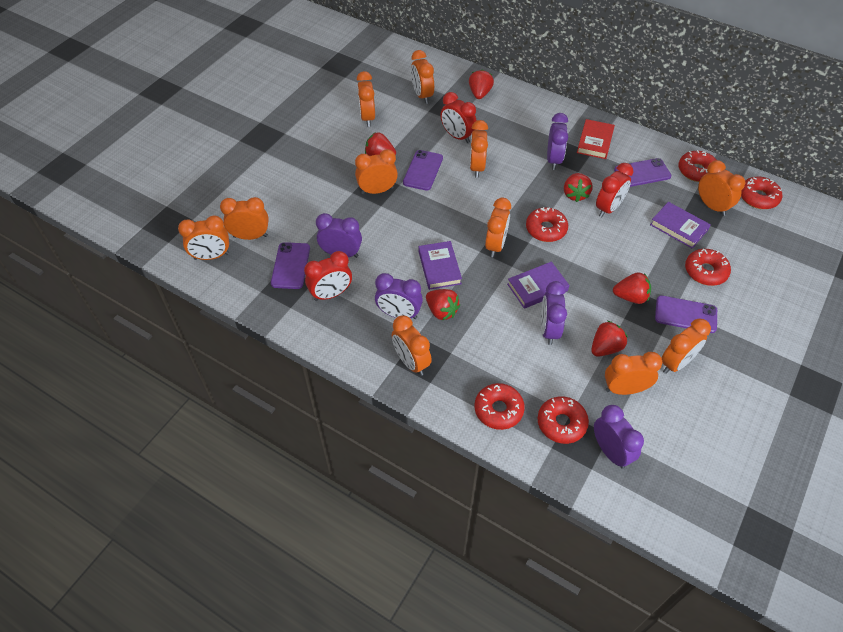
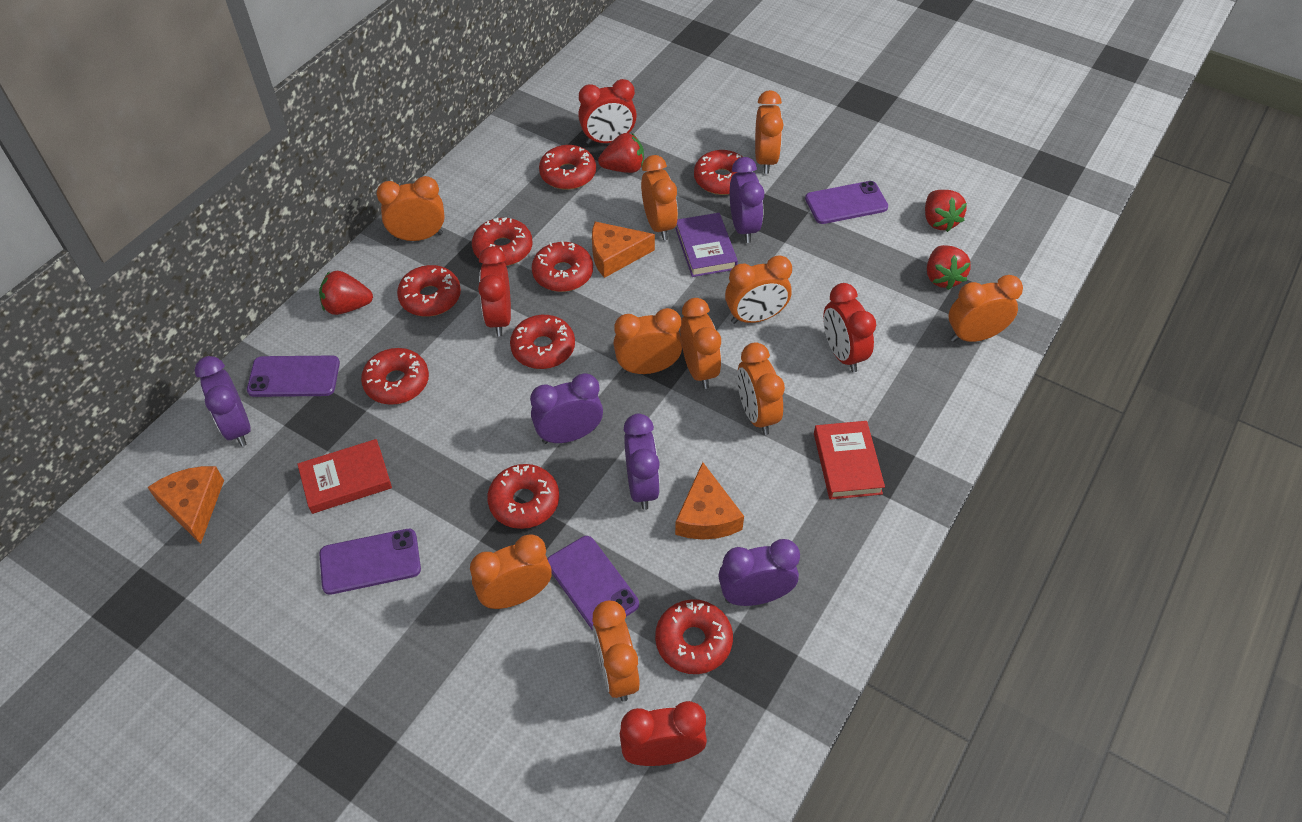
orange cheese: 0 -> 3
orange clock: 11 -> 10
purple book: 3 -> 1
red book: 1 -> 2
red clock: 3 -> 4
red donut: 6 -> 9
red strawberry: 6 -> 4

